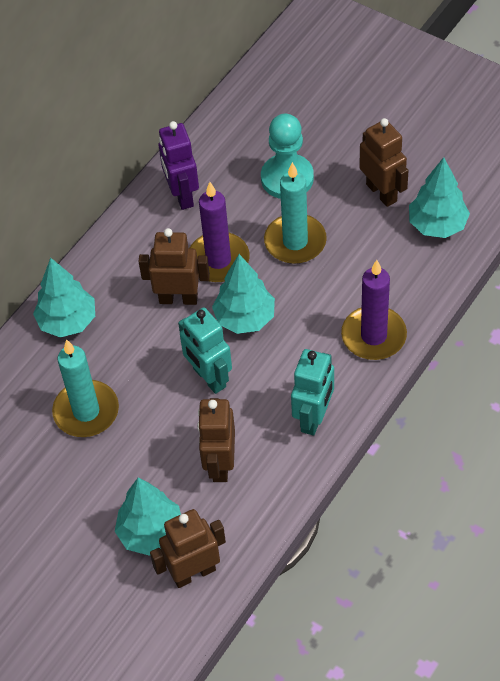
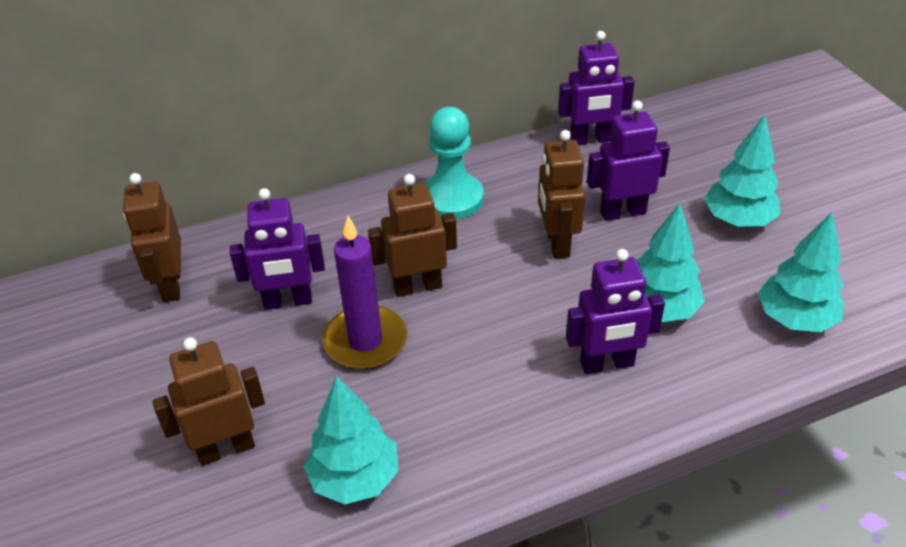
purple candle: 2 -> 1
purple robot: 1 -> 4
turquoise candle: 2 -> 0
turquoise robot: 2 -> 0

